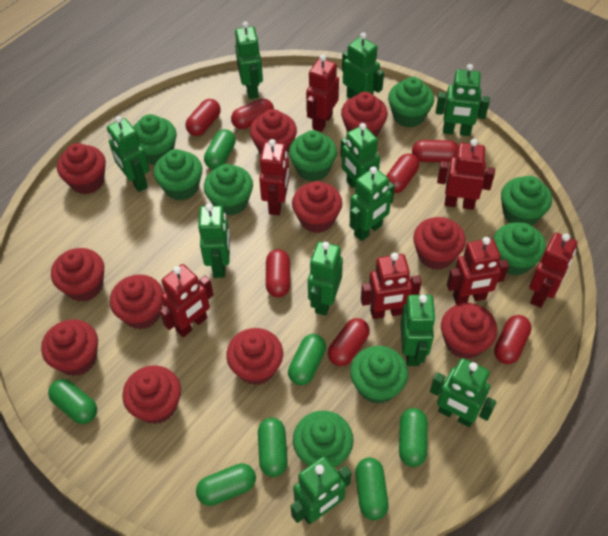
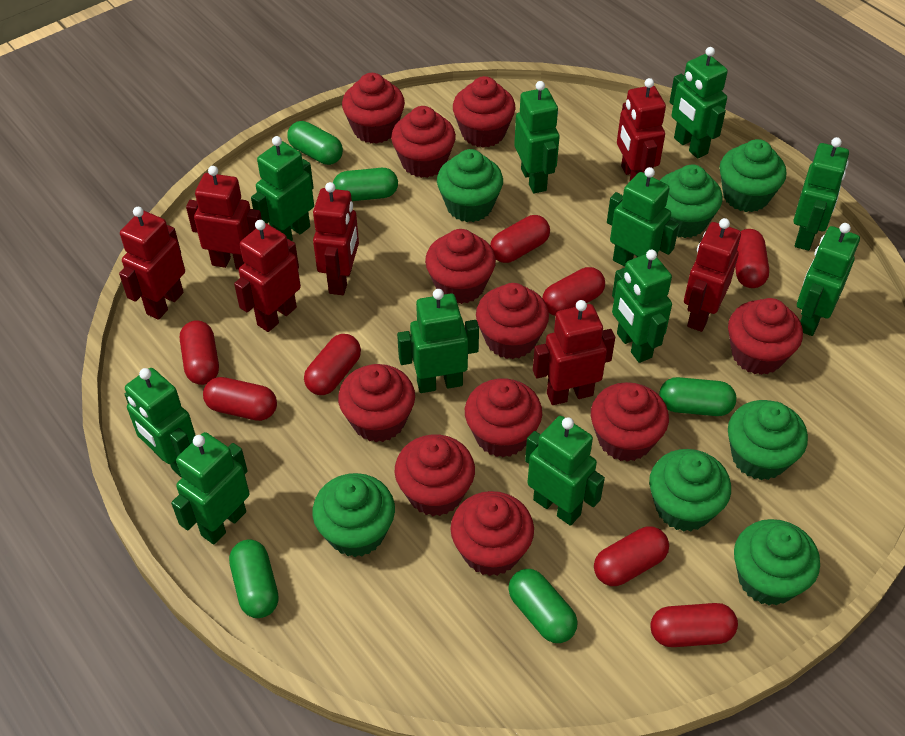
green capsule: 7 -> 5
green cupcake: 9 -> 7
red capsule: 7 -> 8

